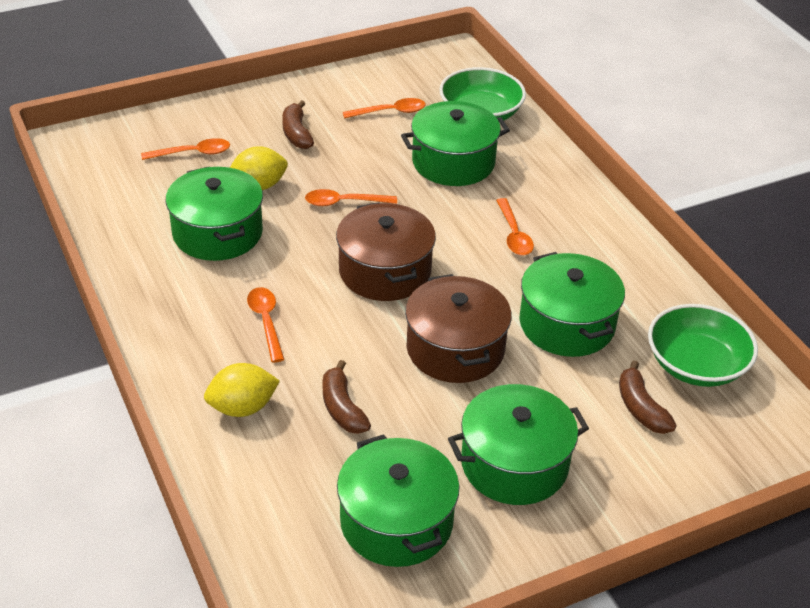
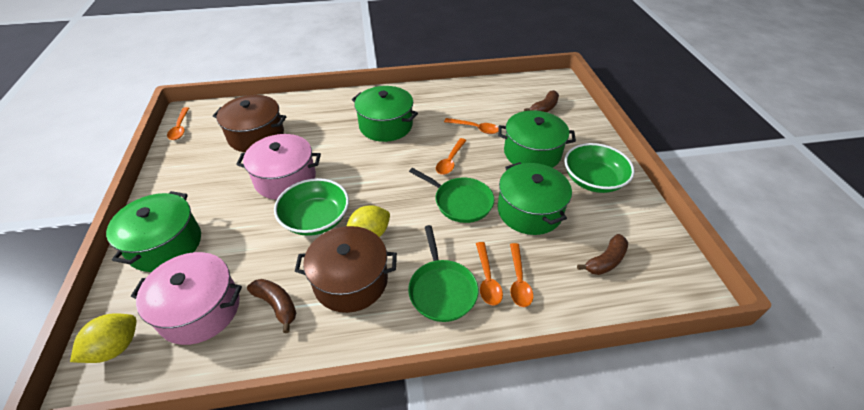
green pan: 0 -> 2
green pot: 5 -> 4
pink pot: 0 -> 2

